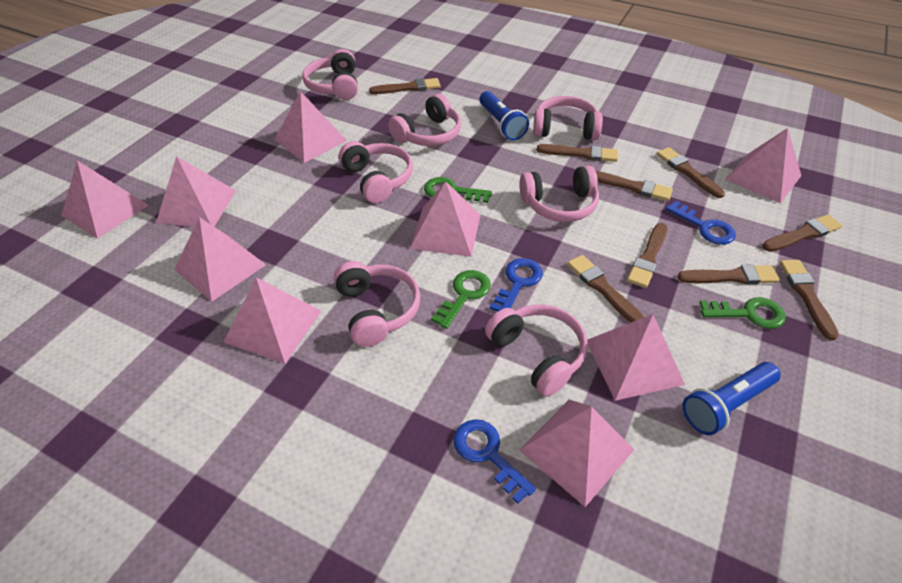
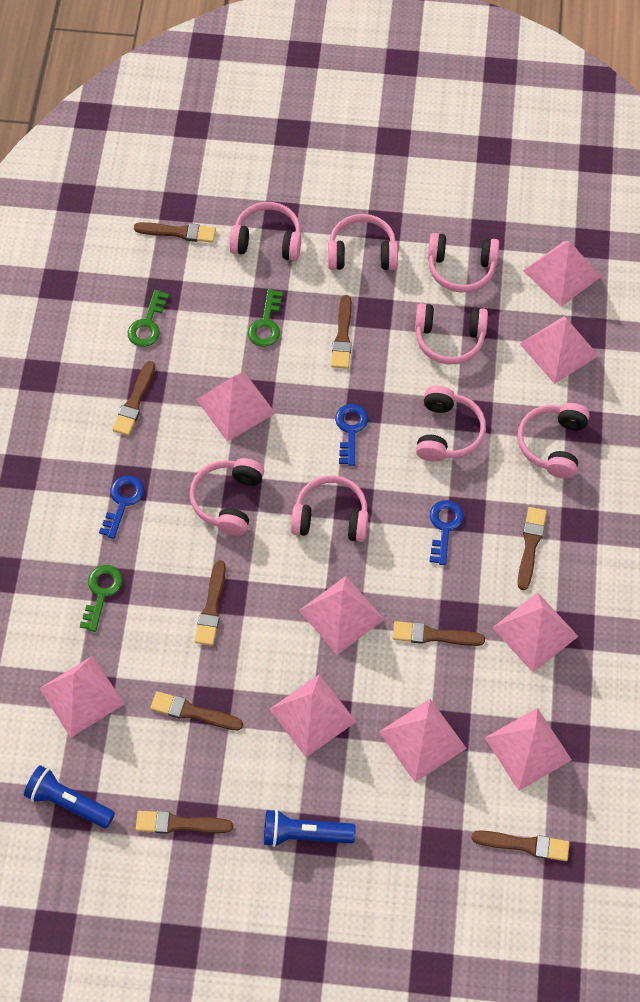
pink headphones: 7 -> 8

